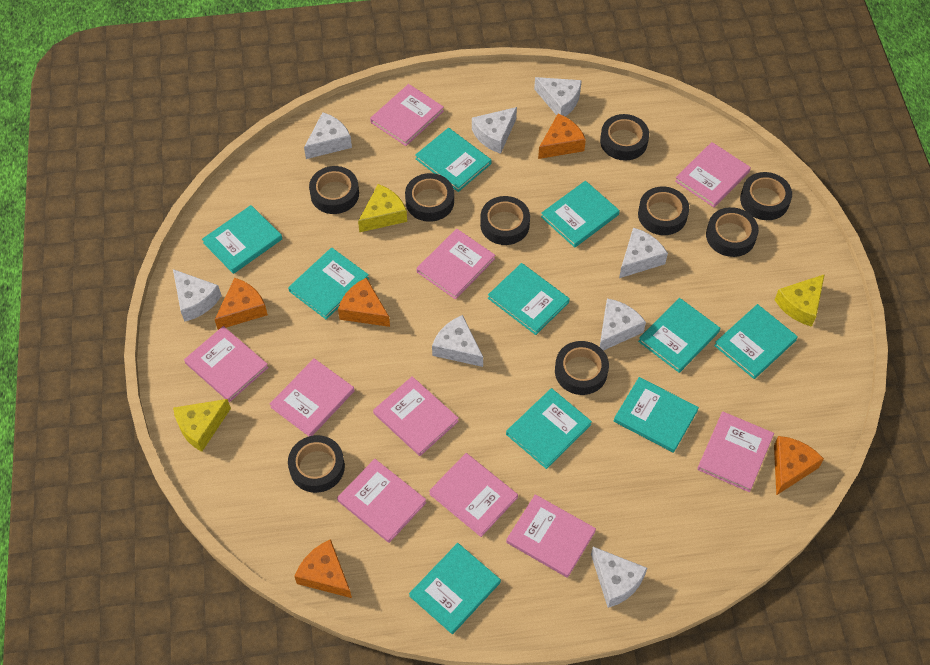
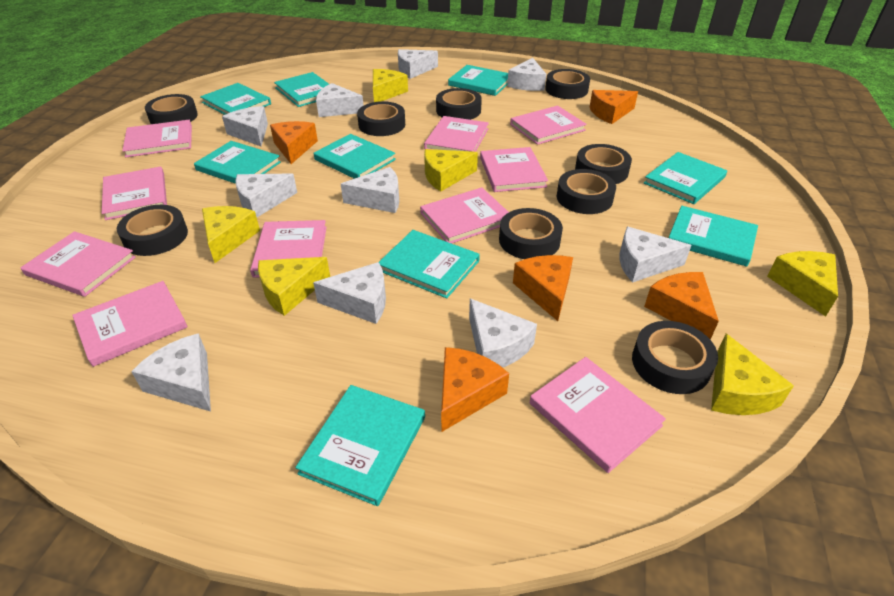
turquoise book: 10 -> 9
white cheese: 8 -> 10
yellow cheese: 3 -> 6

